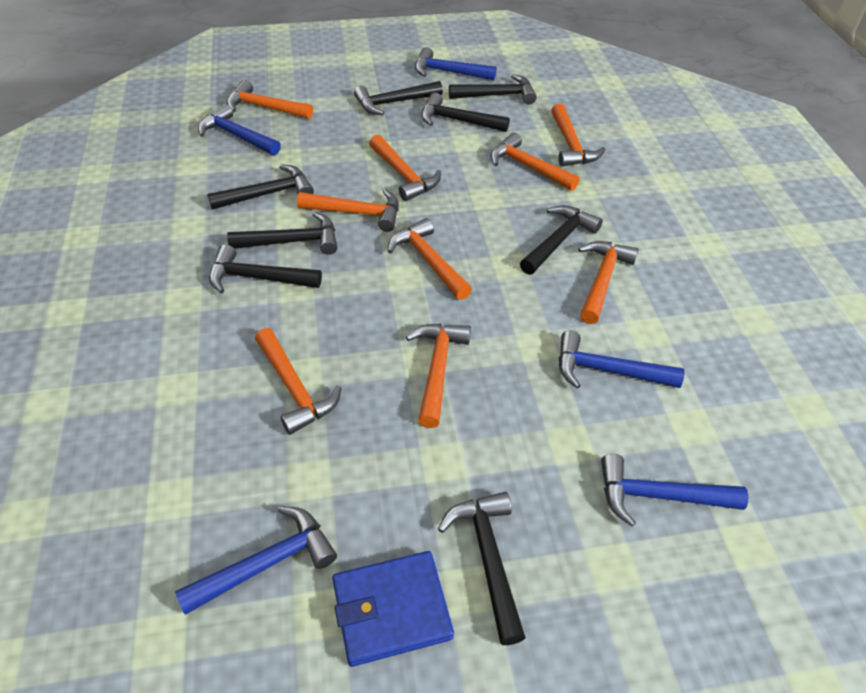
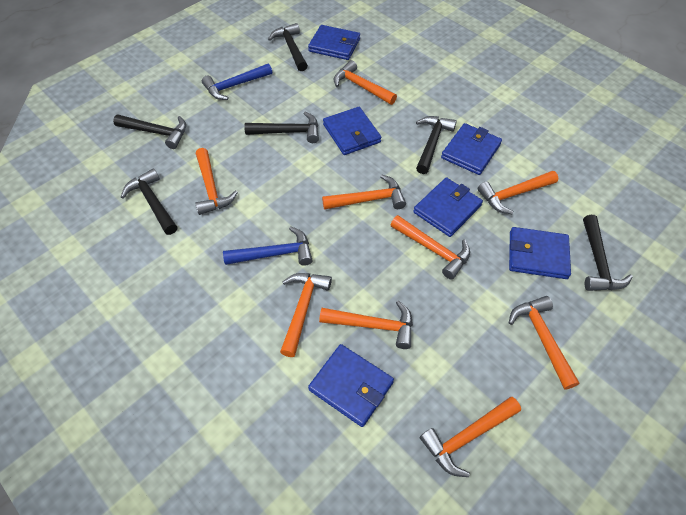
black hammer: 8 -> 6
blue hammer: 5 -> 2
blue wallet: 1 -> 6

